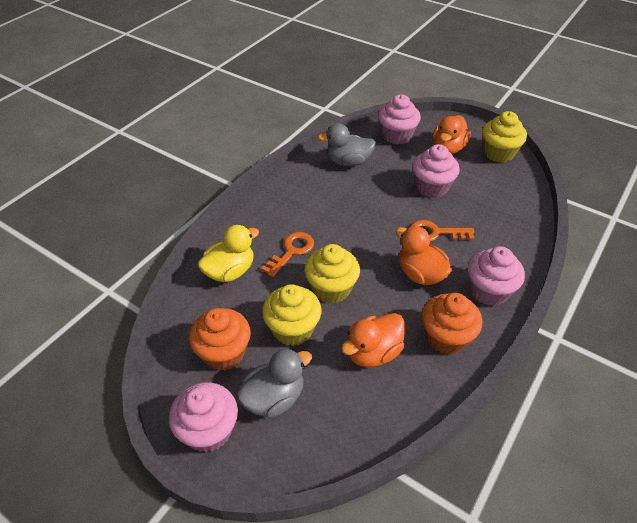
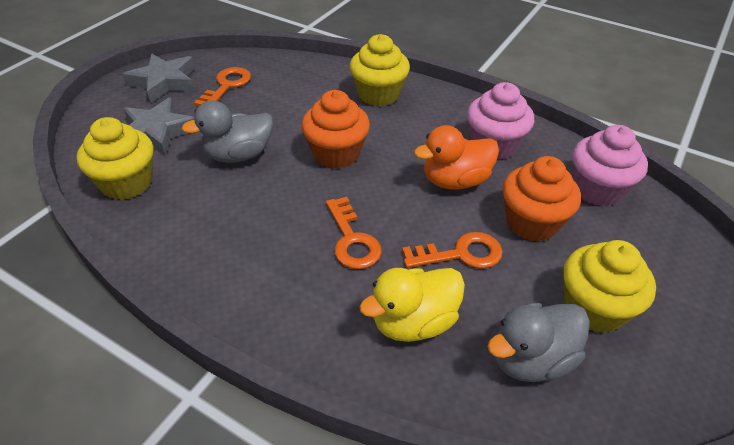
grey star: 0 -> 2
orange duck: 3 -> 1
orange key: 2 -> 3
pink cupcake: 4 -> 2

